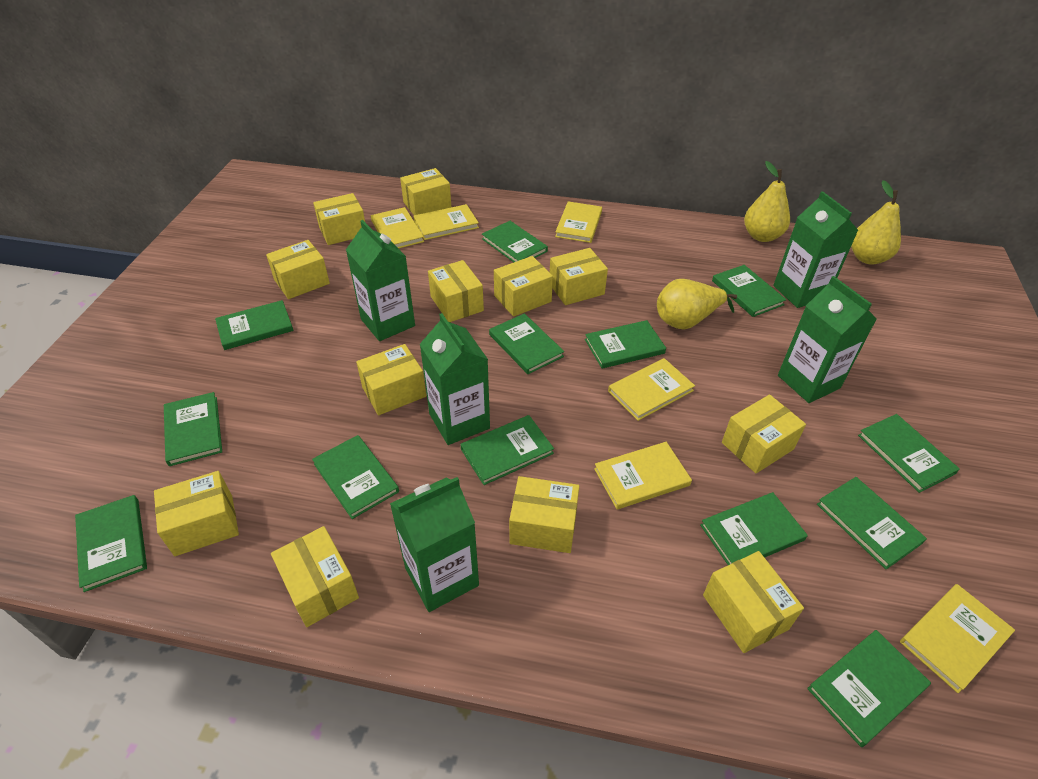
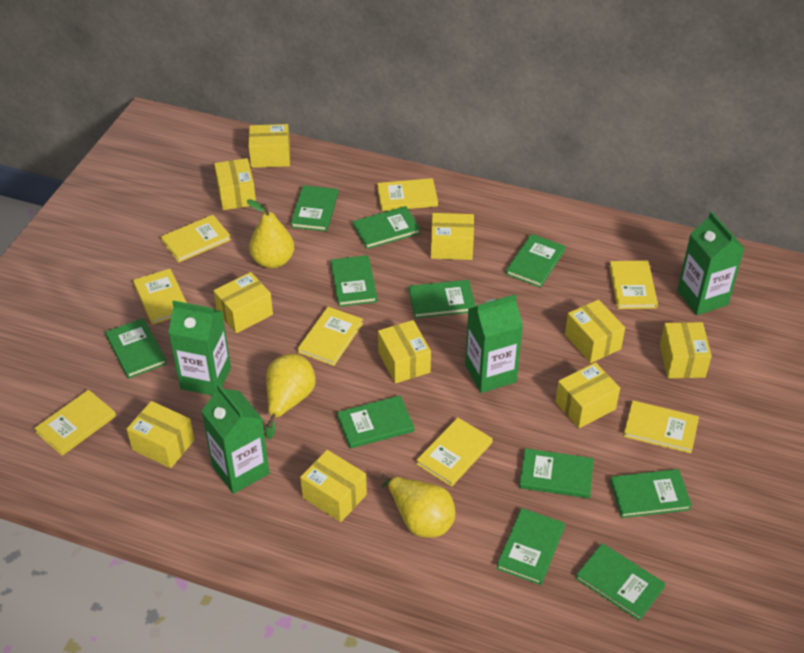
green book: 13 -> 11
green carton: 5 -> 4
yellow book: 6 -> 8
yellow box: 12 -> 10

